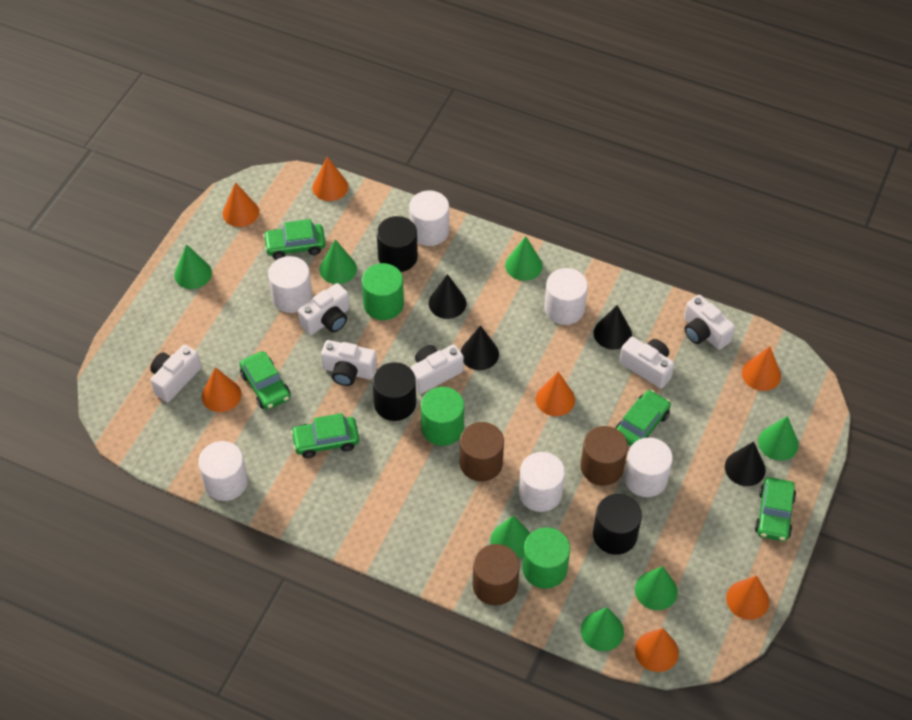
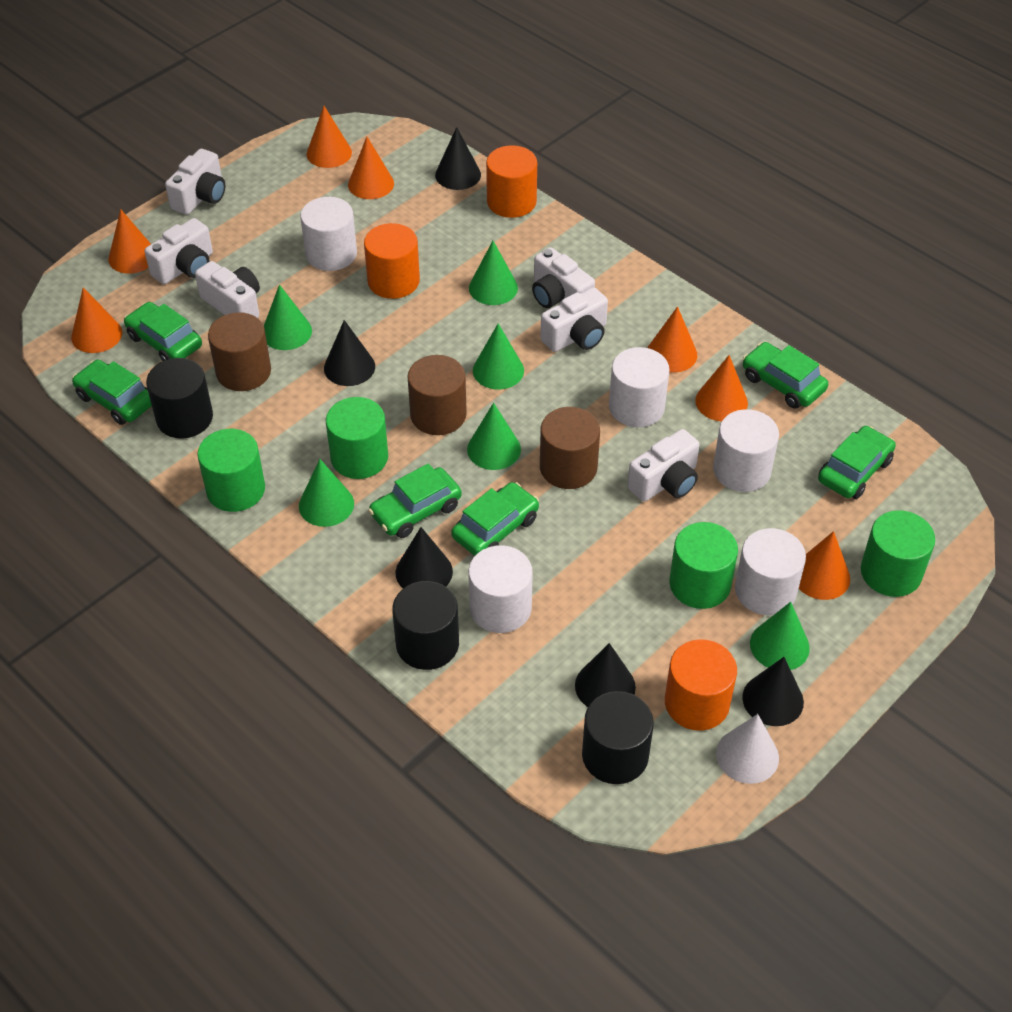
black cone: 4 -> 5
green car: 5 -> 6
green cone: 7 -> 6
green cylinder: 3 -> 4
orange cylinder: 0 -> 3
white cone: 0 -> 1
white cylinder: 6 -> 5

